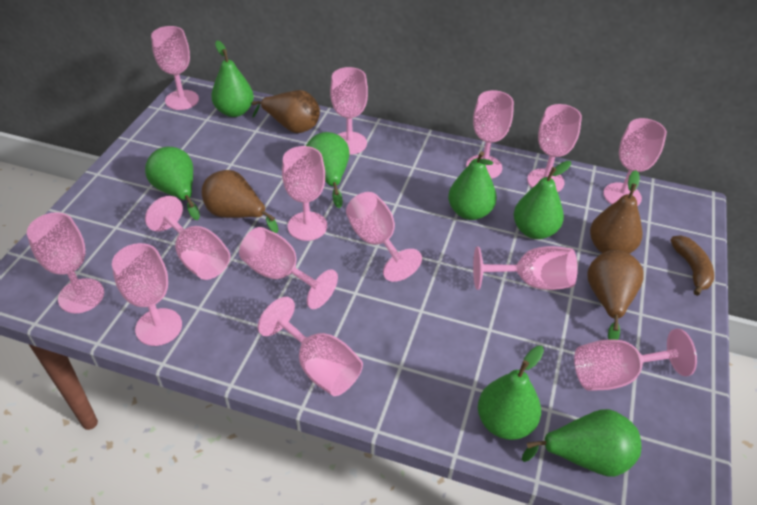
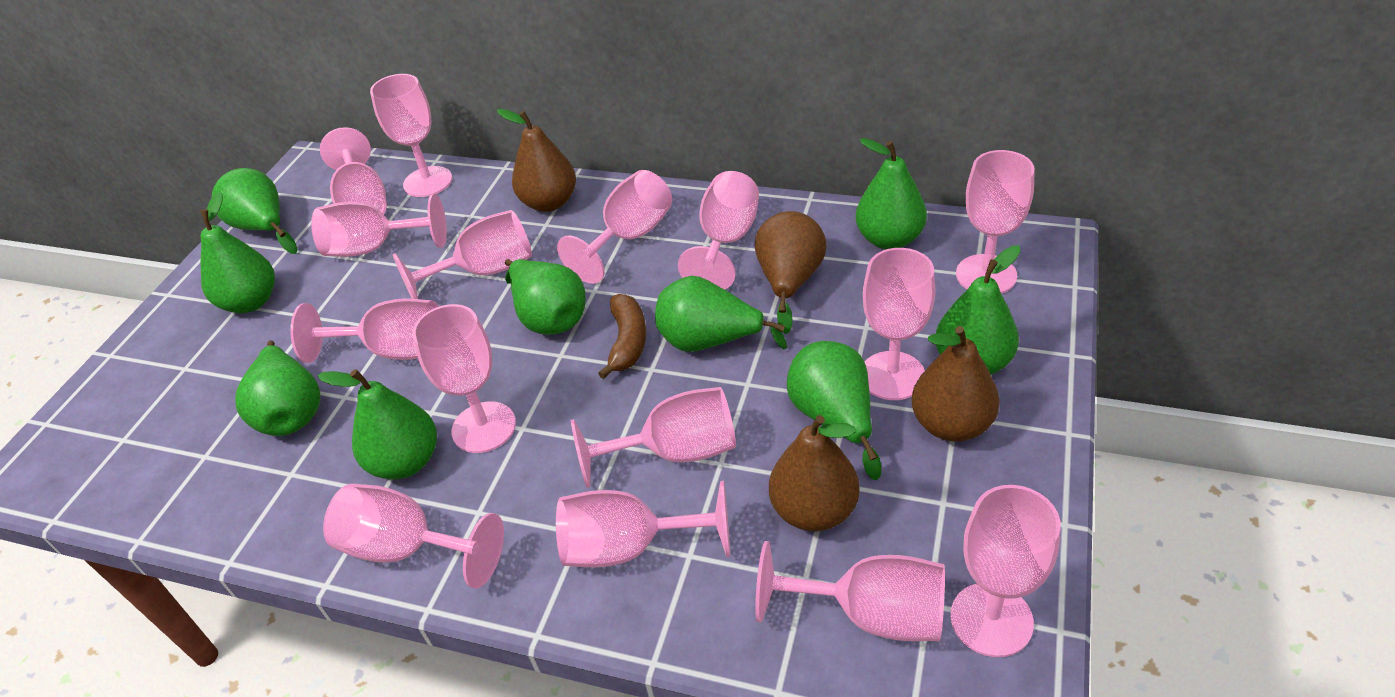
green pear: 7 -> 9
pink goblet: 14 -> 15

